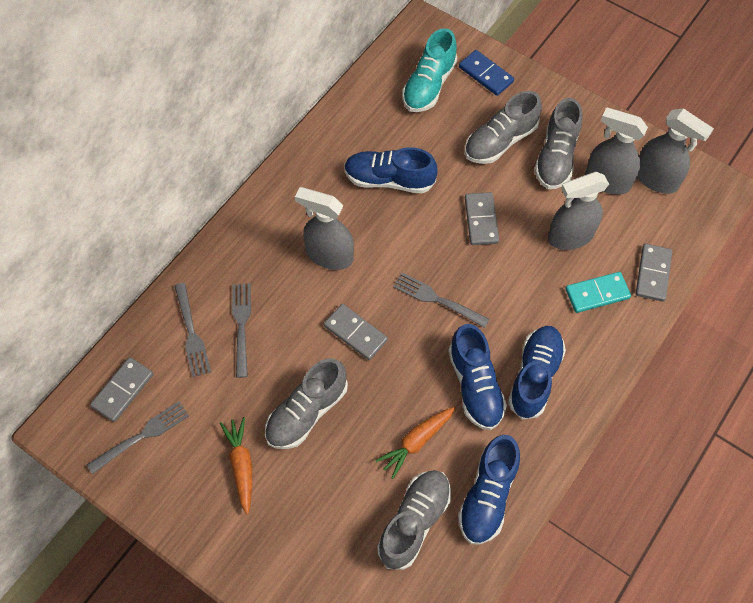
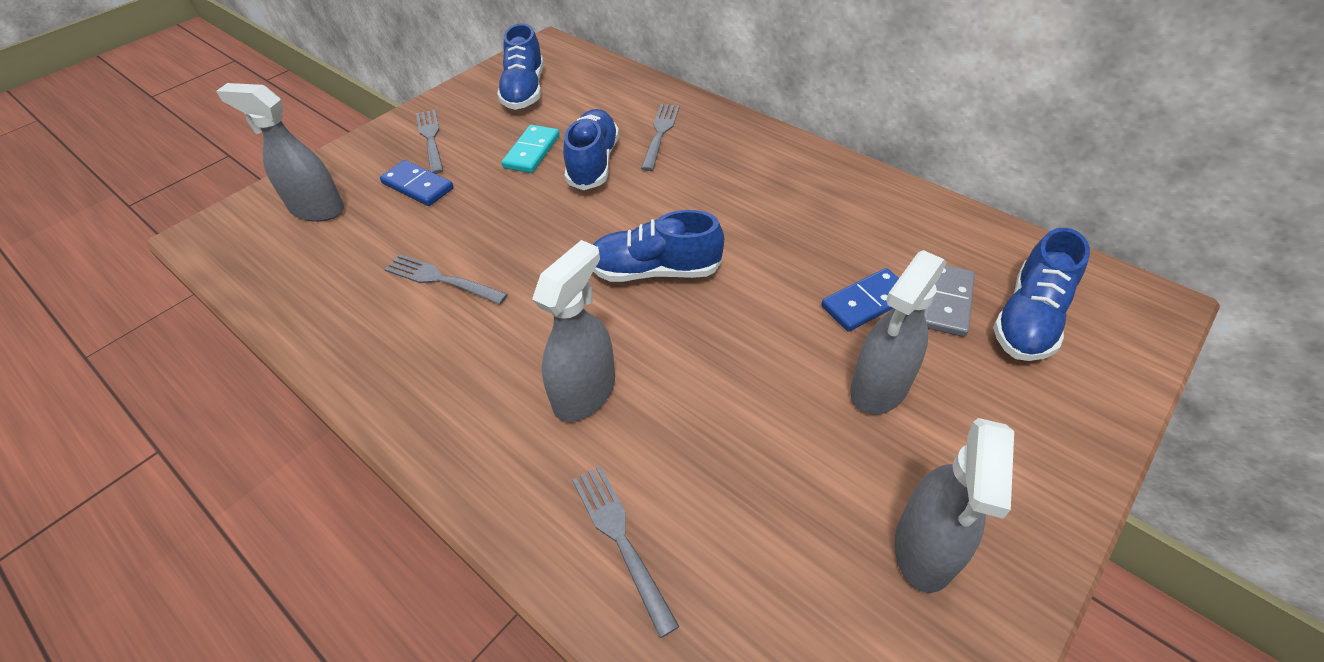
blue domino: 1 -> 2
grey domino: 4 -> 1
grey shoe: 4 -> 0
orange carrot: 2 -> 0
turquoise shoe: 1 -> 0

